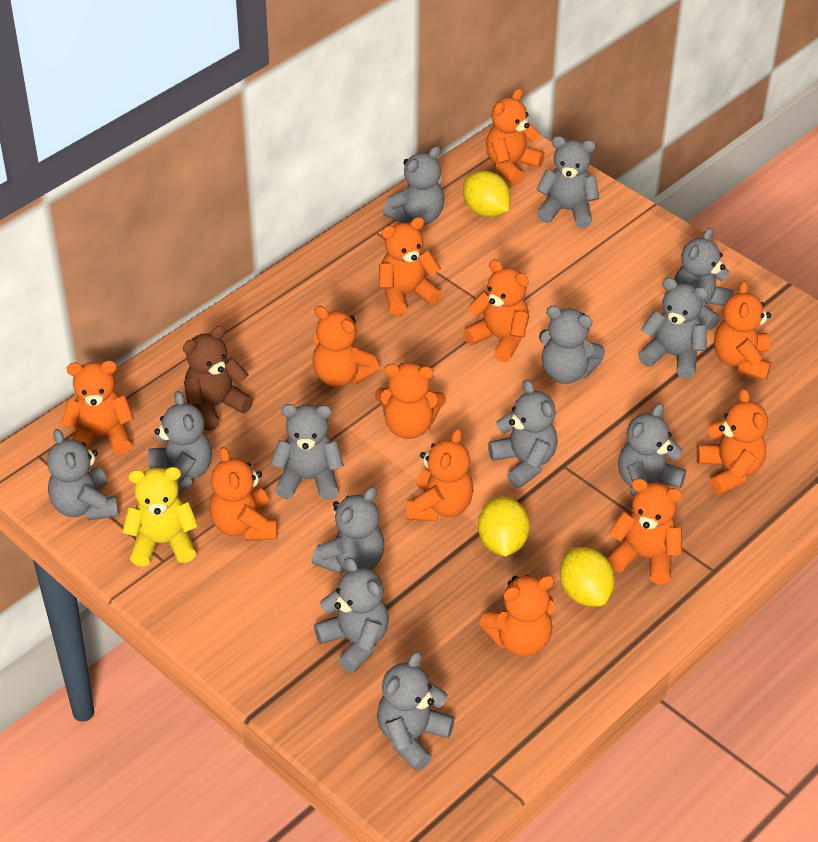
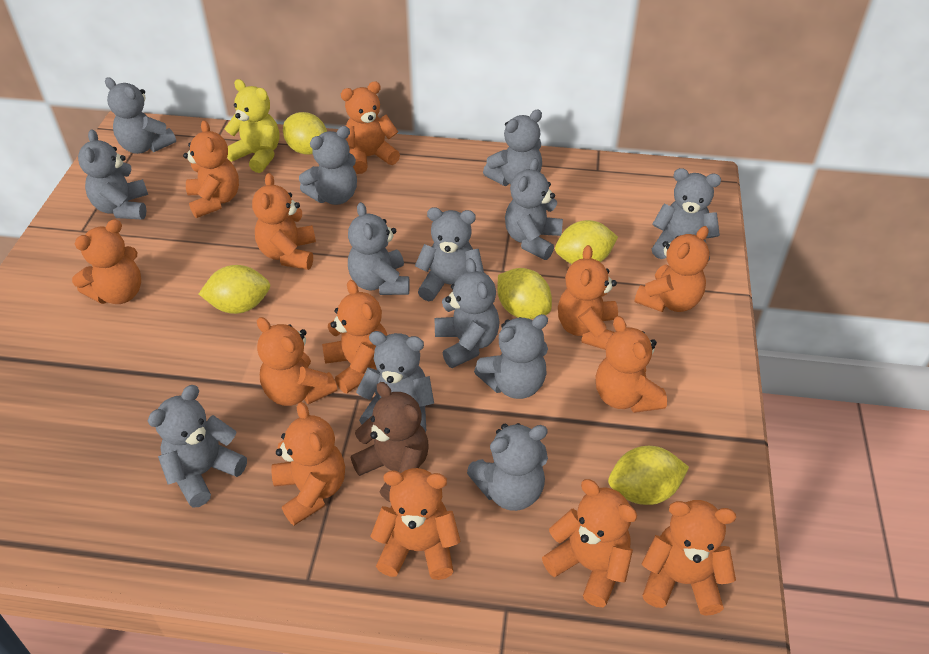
orange teddy bear: 12 -> 13
yellow lemon: 3 -> 5

